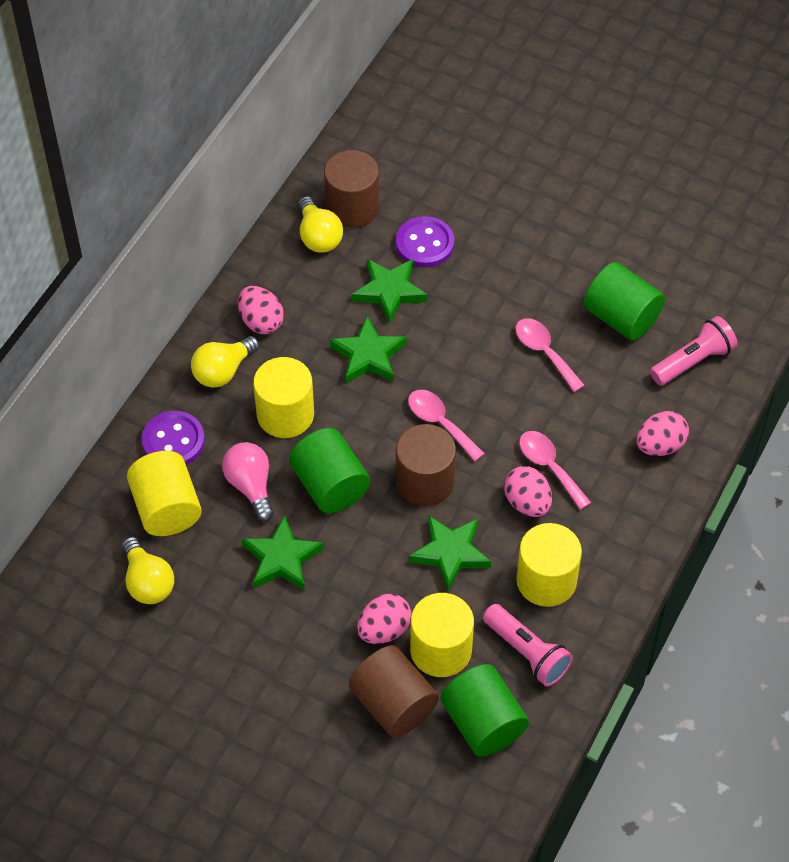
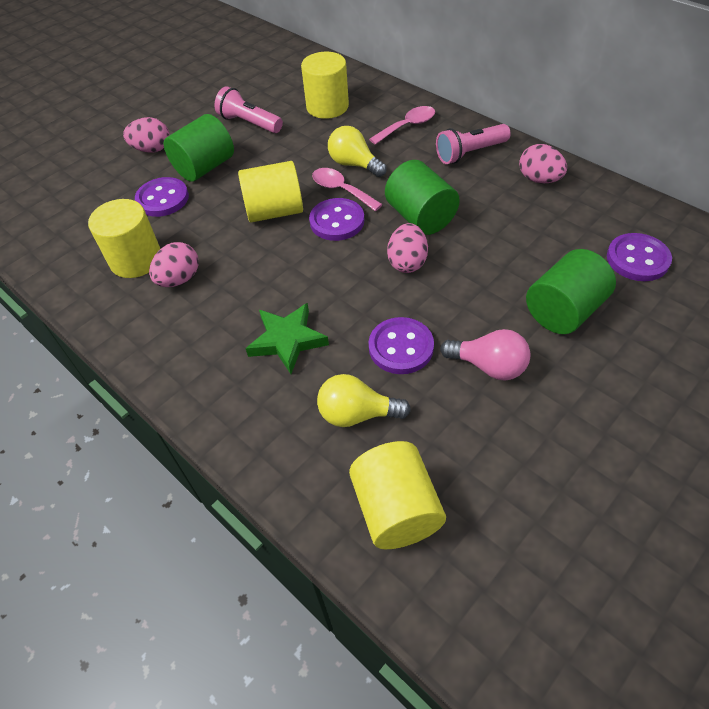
brown cylinder: 3 -> 0
green star: 4 -> 1
pink spoon: 3 -> 2
purple button: 2 -> 4
yellow light bulb: 3 -> 2

